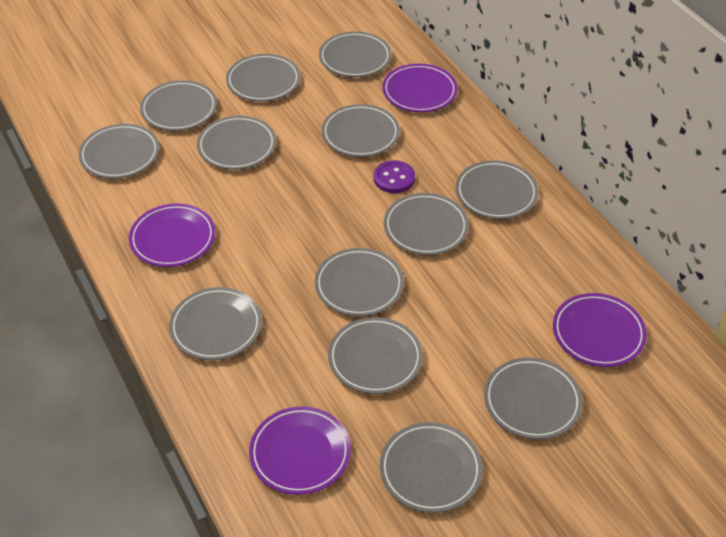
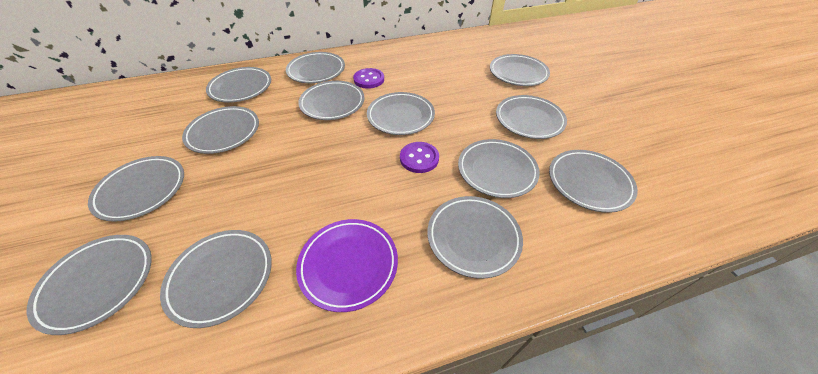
purple button: 1 -> 2
purple plate: 4 -> 1

